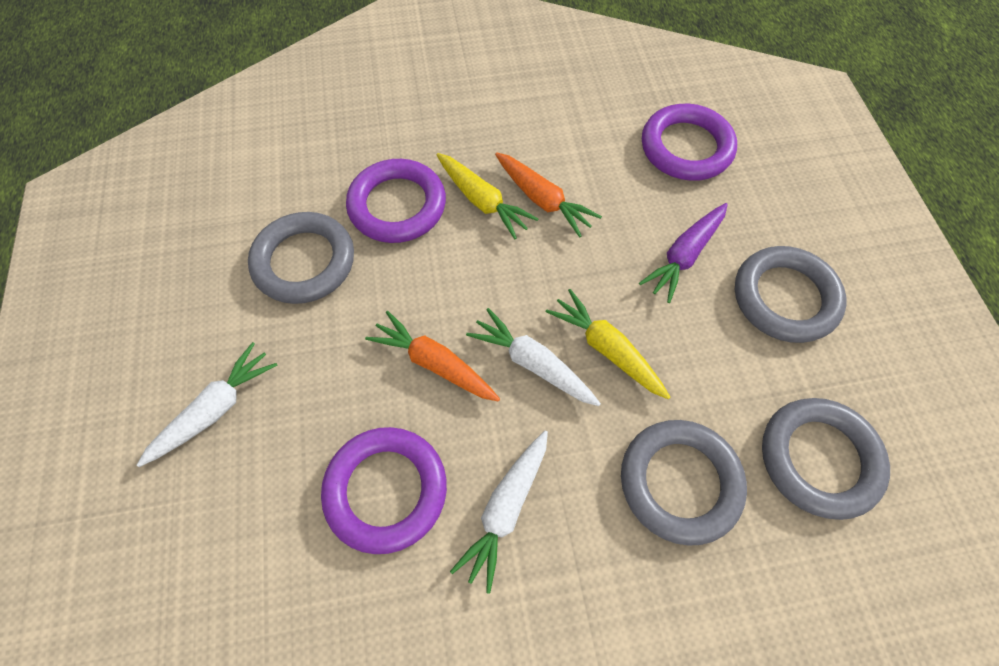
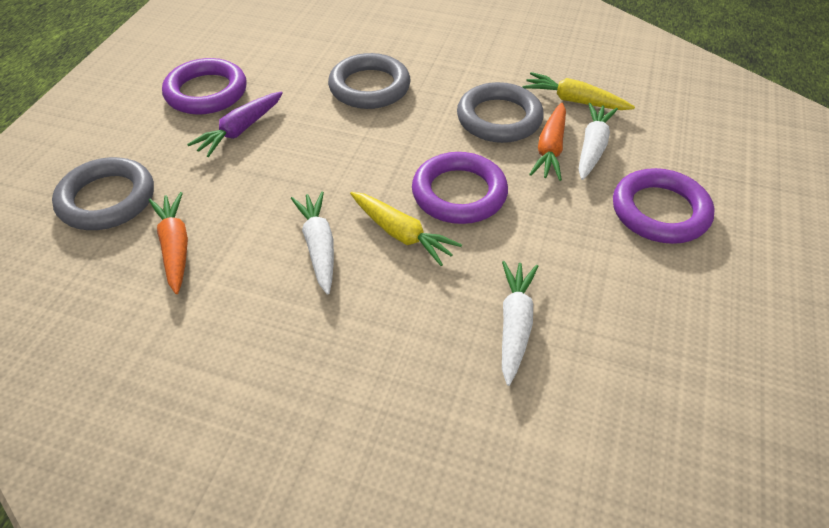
grey ring: 4 -> 3

